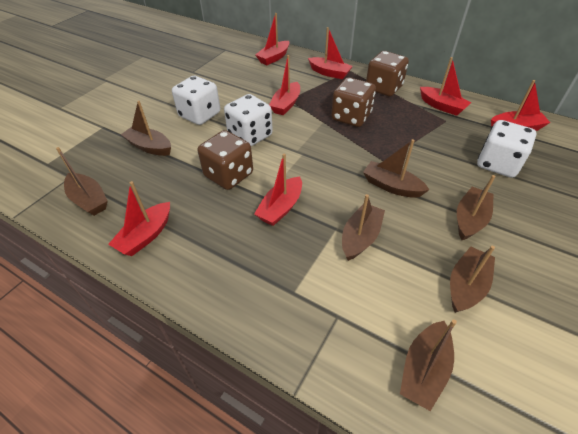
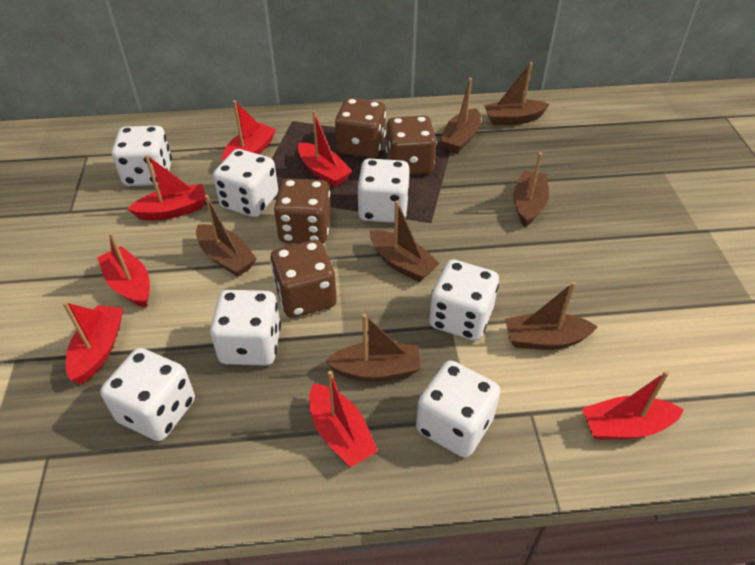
brown dice: 3 -> 4
white dice: 3 -> 7

